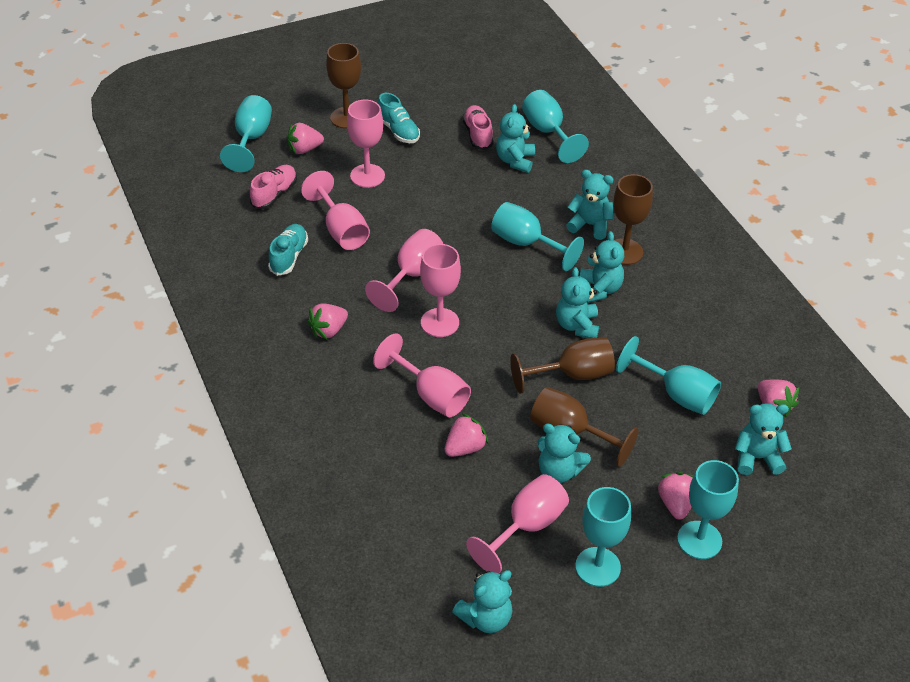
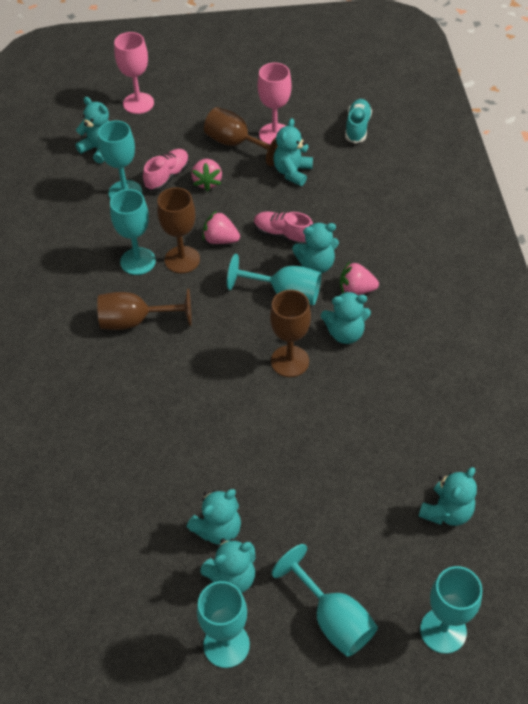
pink goblet: 6 -> 2
pink strawberry: 5 -> 3
turquoise shoe: 2 -> 1

